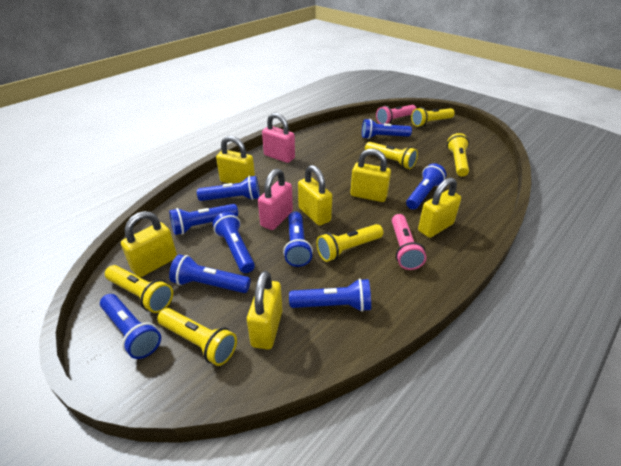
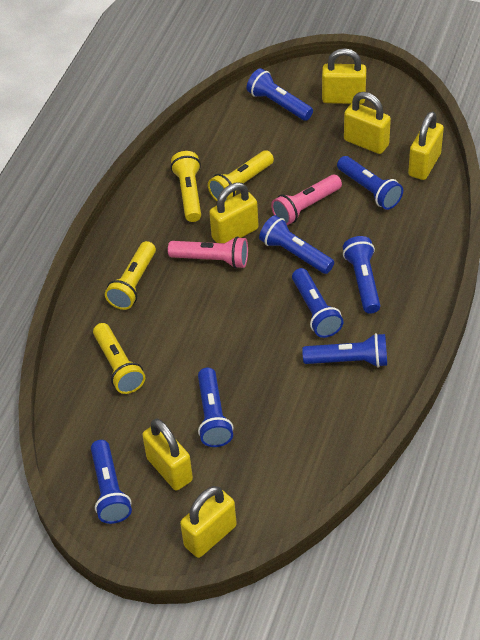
blue flashlight: 9 -> 8
pink padlock: 2 -> 0
yellow flashlight: 6 -> 4

